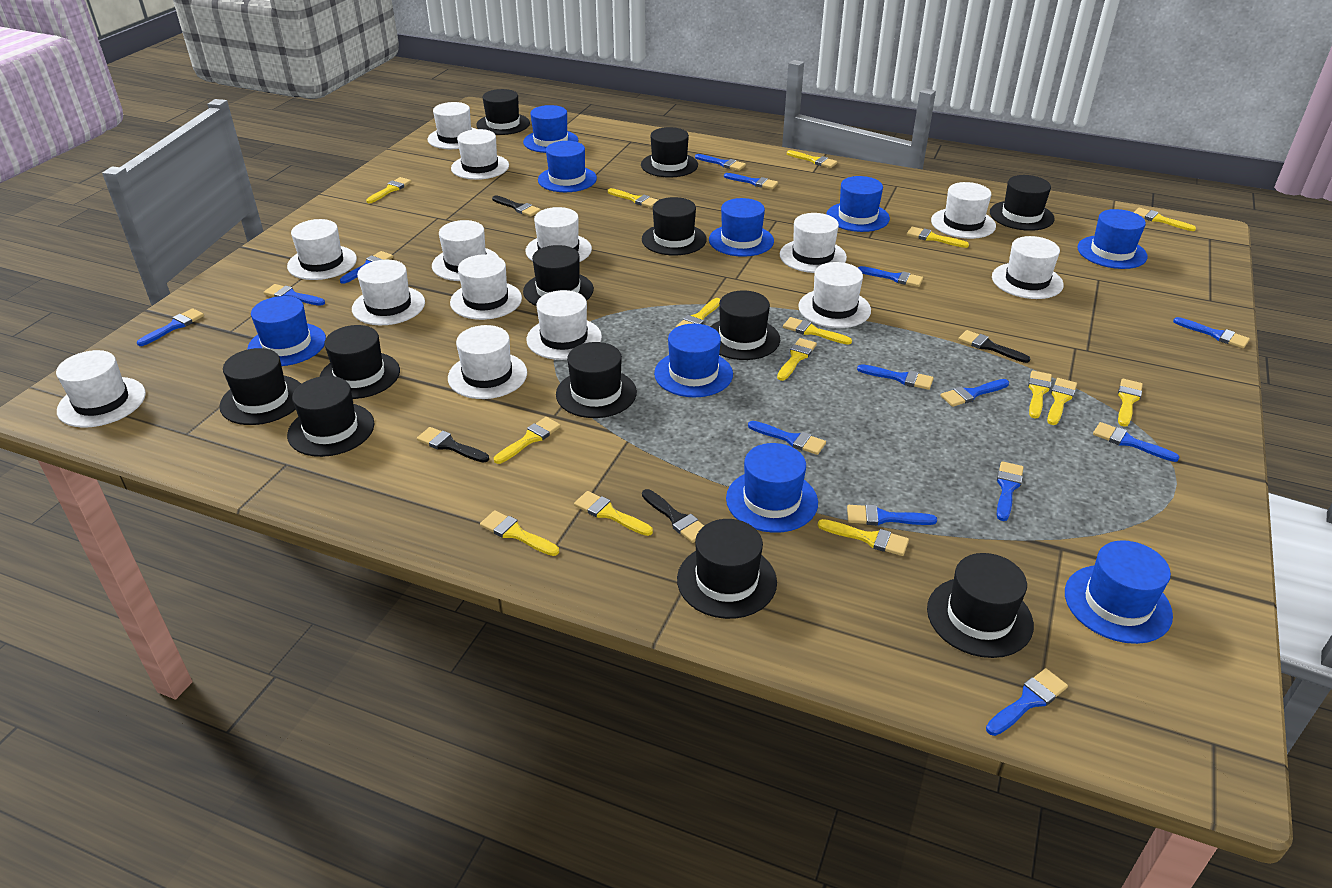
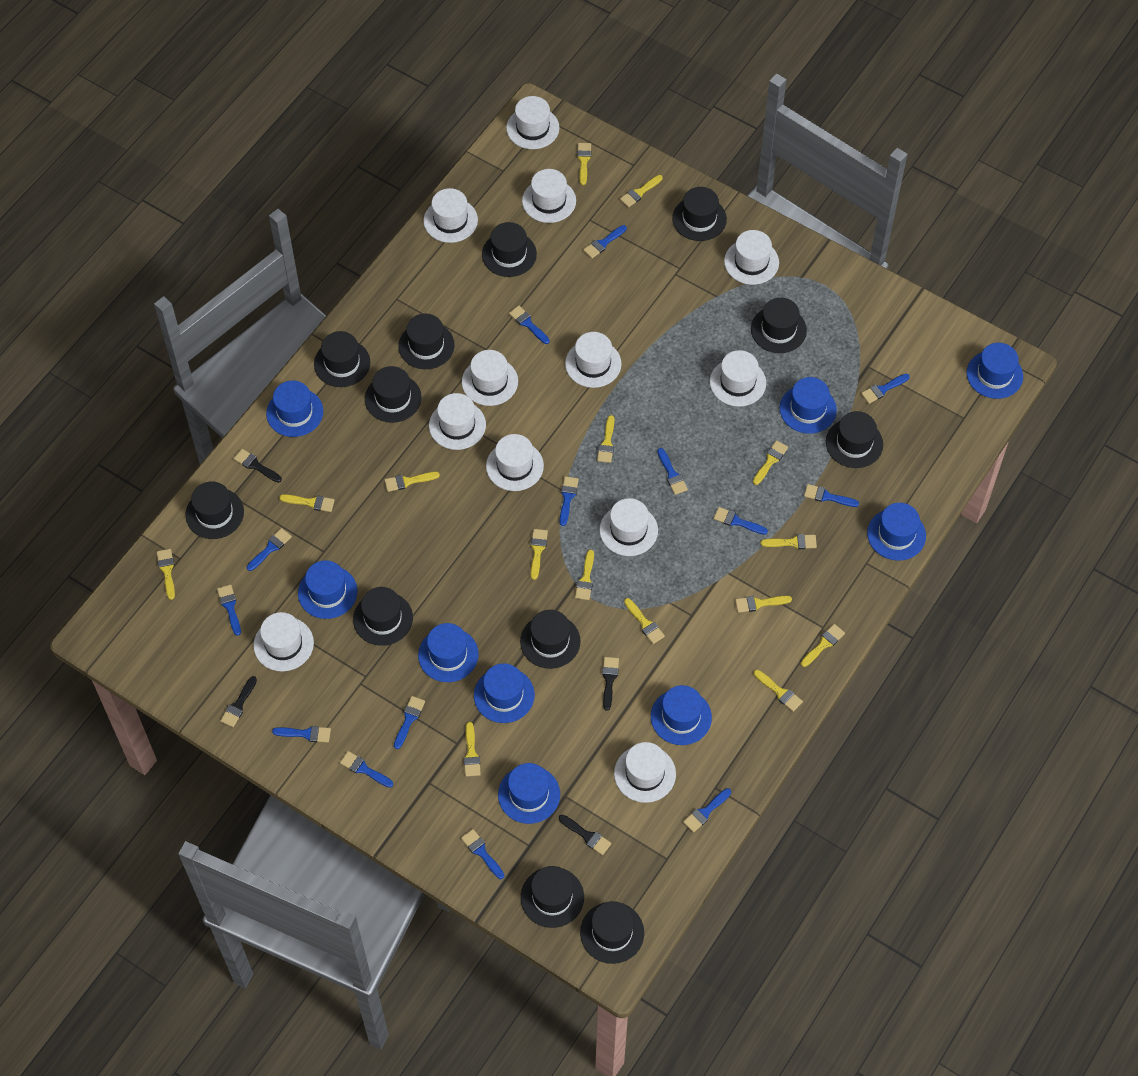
white hat: 14 -> 12

